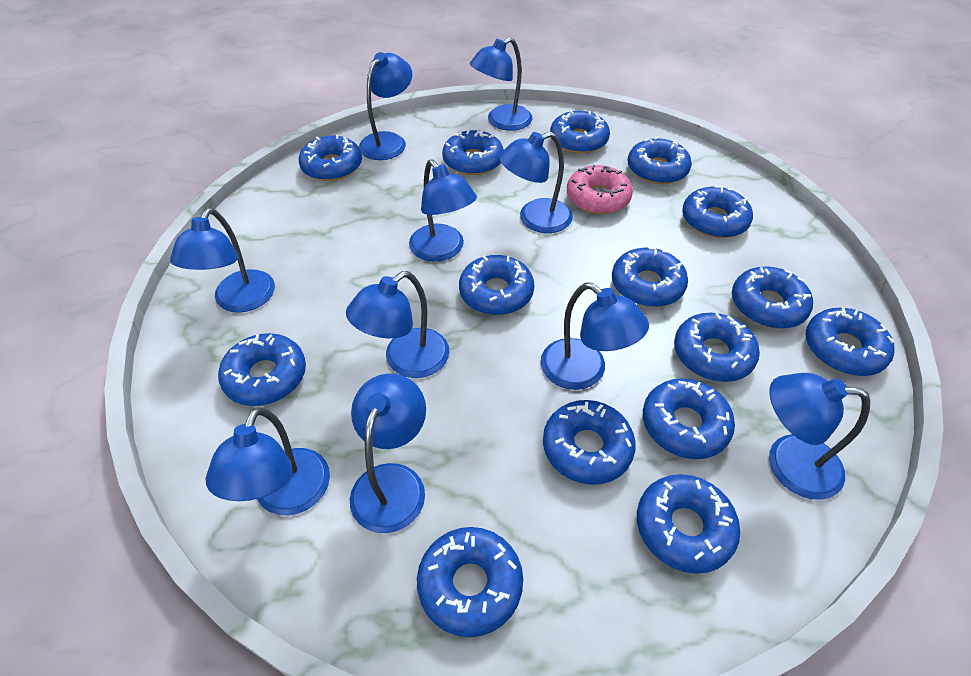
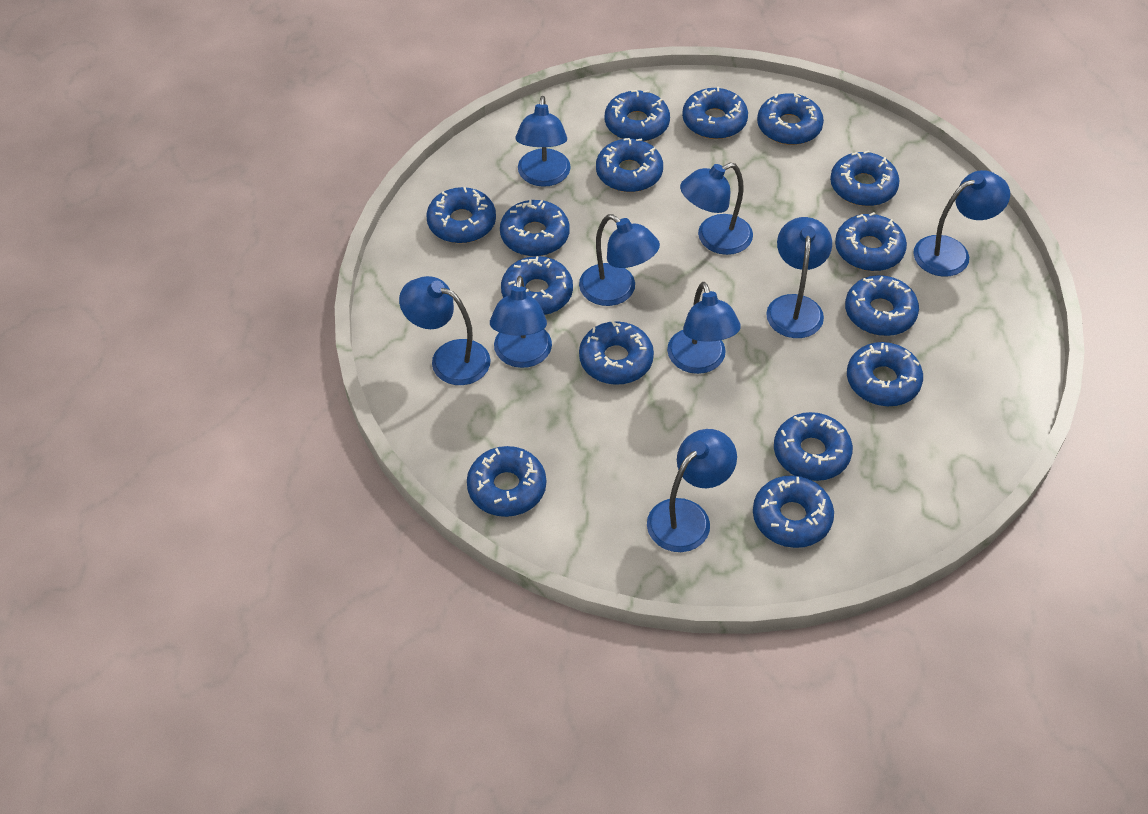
blue lamp: 10 -> 9
pink donut: 1 -> 0

